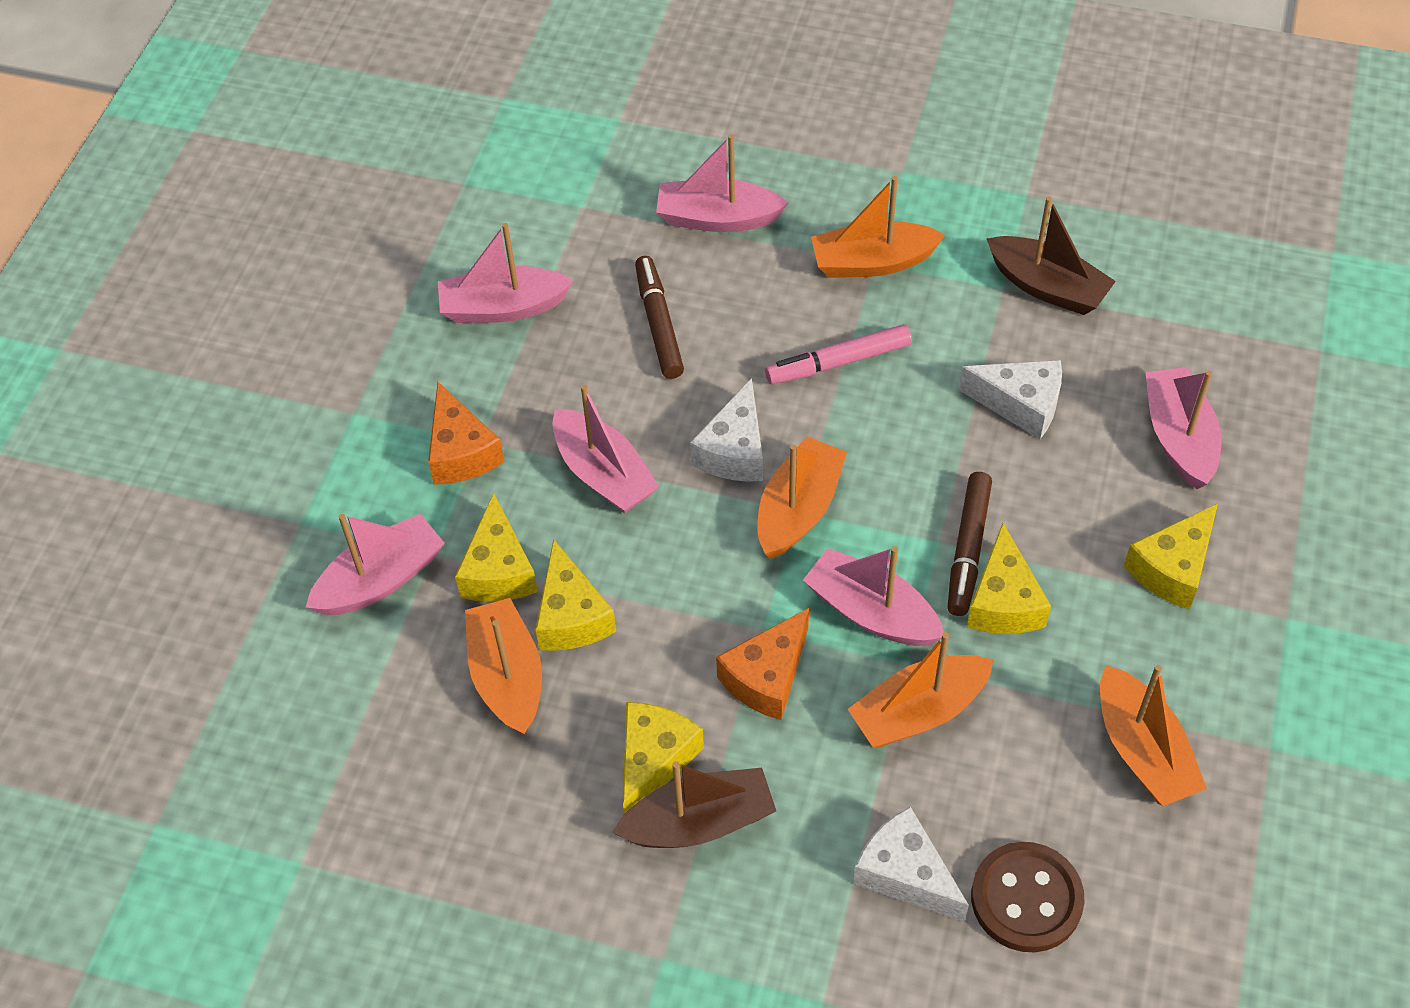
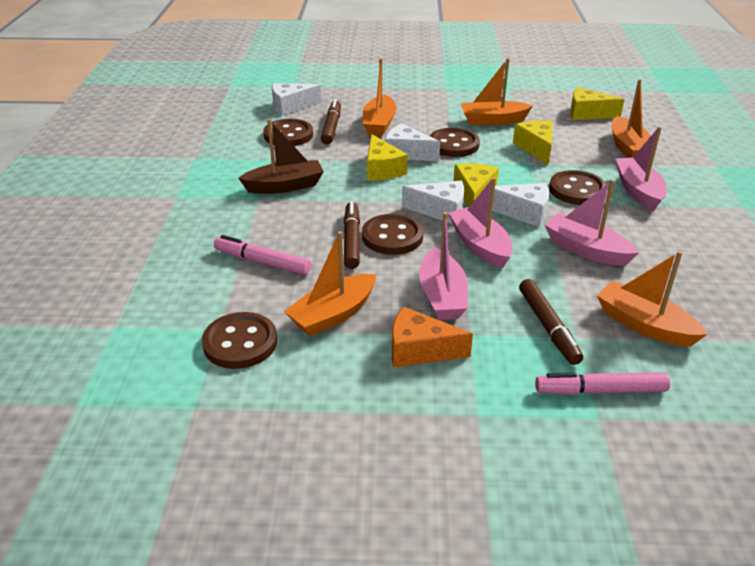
brown boat: 2 -> 1
brown button: 1 -> 5
brown marker: 2 -> 3
orange cheese: 2 -> 1
pink boat: 6 -> 4
pink marker: 1 -> 2
white cheese: 3 -> 4
yellow cheese: 5 -> 4

